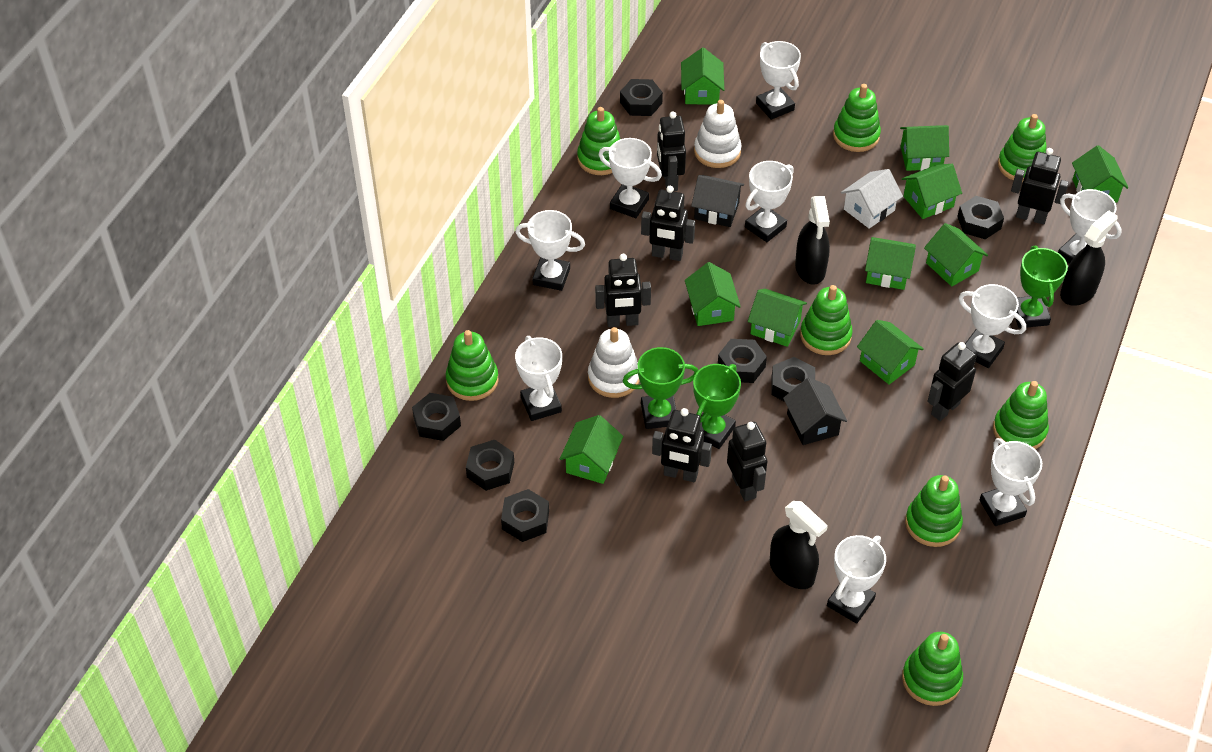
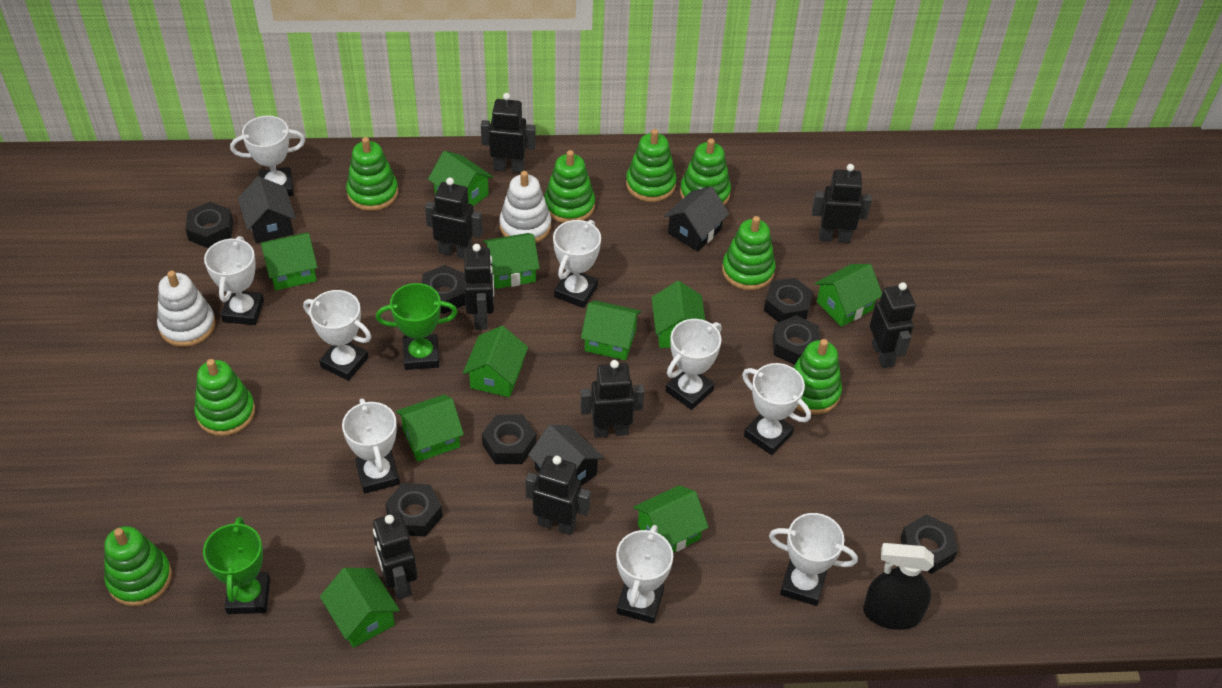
black house: 2 -> 3
black robot: 7 -> 8
black spray bottle: 3 -> 1
green trophy: 3 -> 2
white house: 1 -> 0

